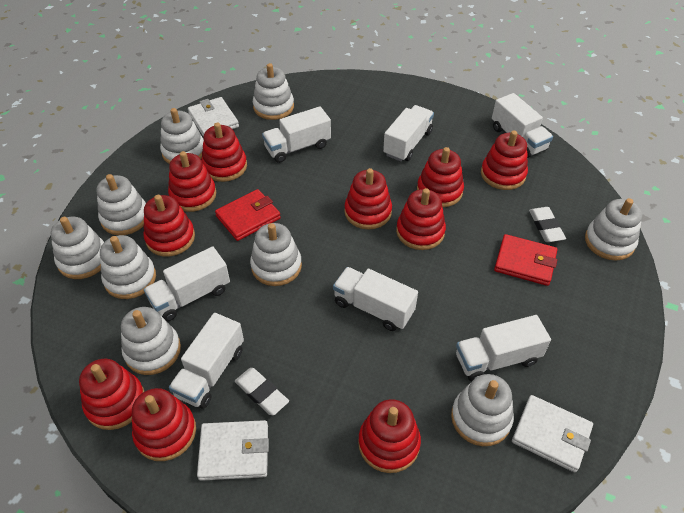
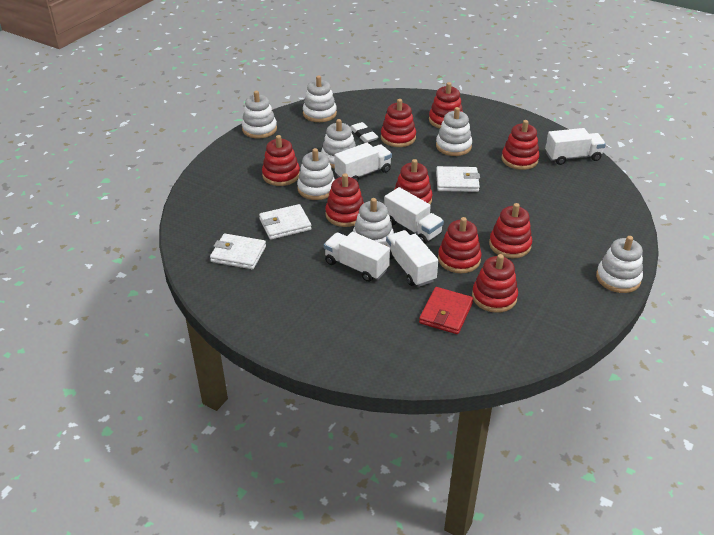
red stacking toy: 10 -> 9
red wallet: 2 -> 1
white eraser: 2 -> 1
white stacking toy: 9 -> 7
white truck: 7 -> 5

